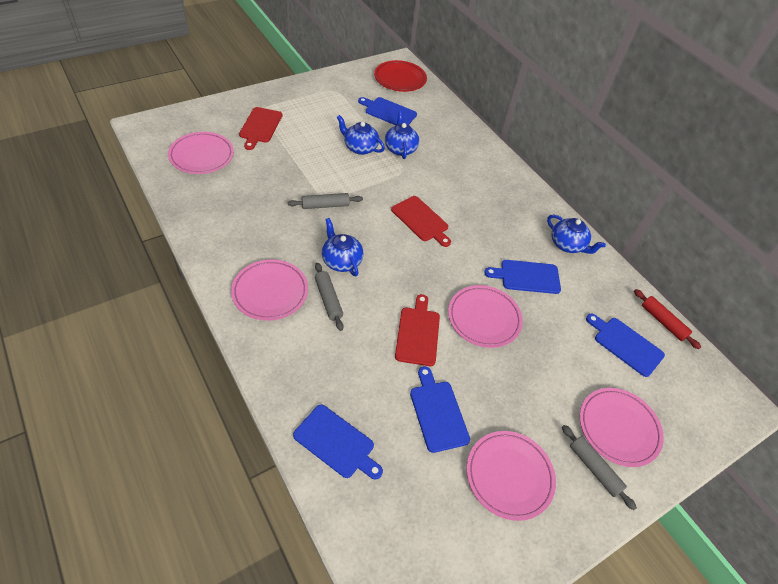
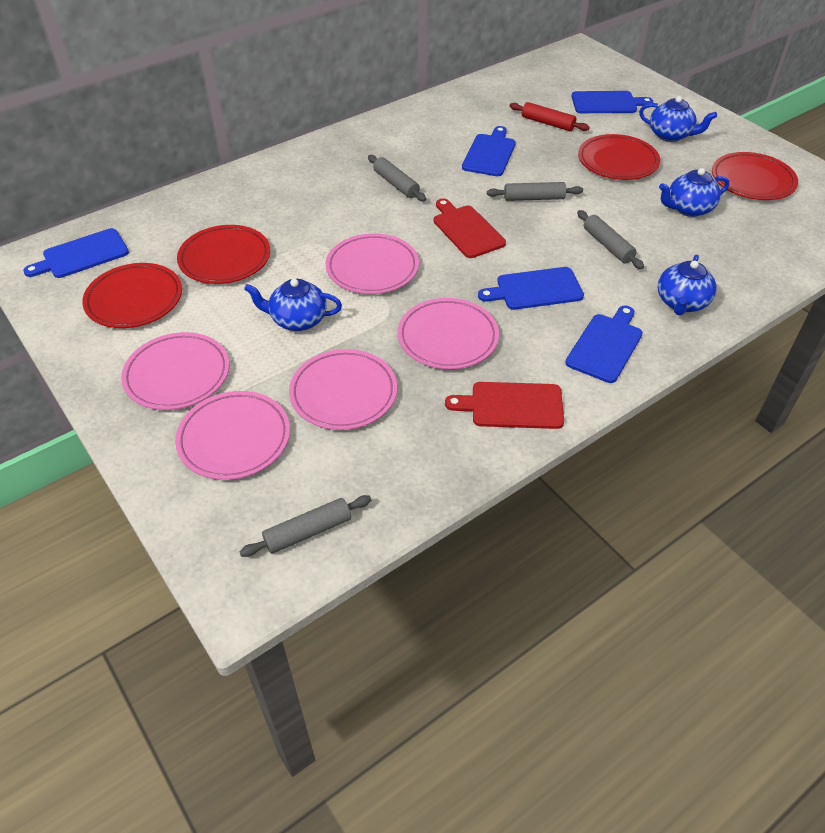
grey rolling pin: 3 -> 4
red cutting board: 3 -> 2
red plate: 1 -> 4

